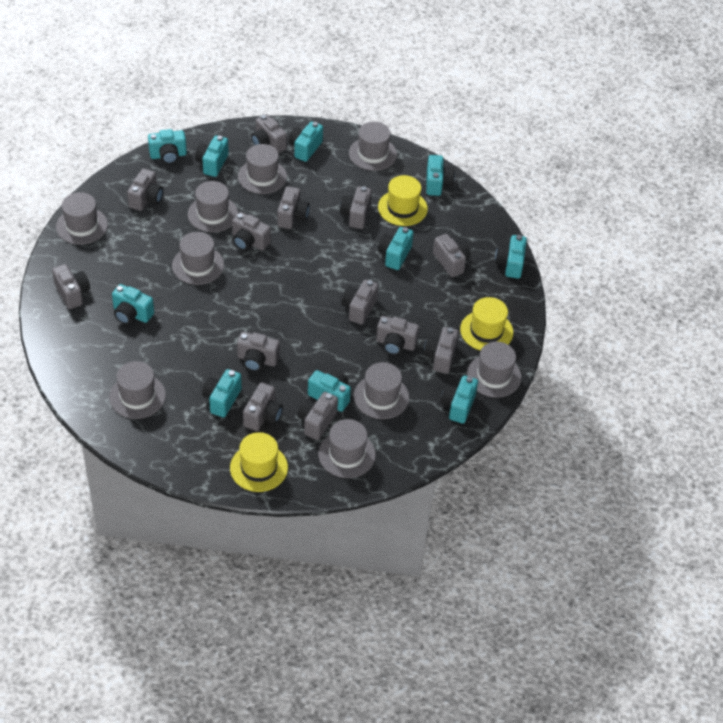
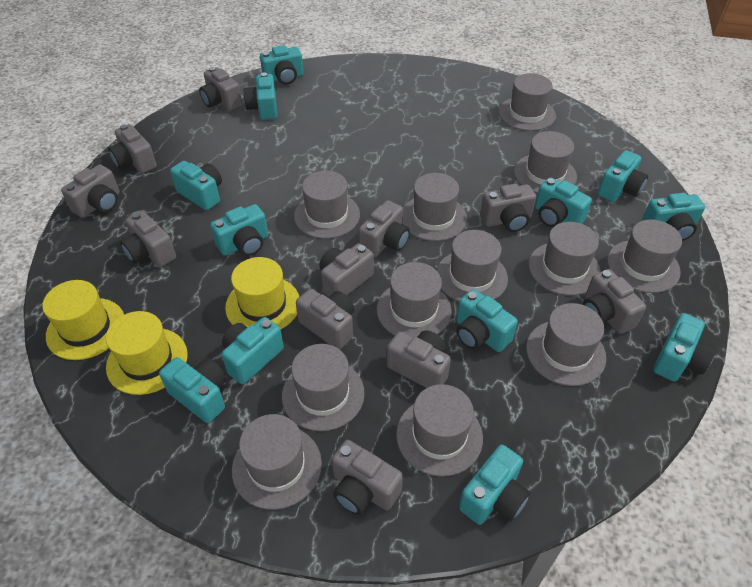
grey camera: 13 -> 11
grey hat: 9 -> 12
turquoise camera: 10 -> 12

